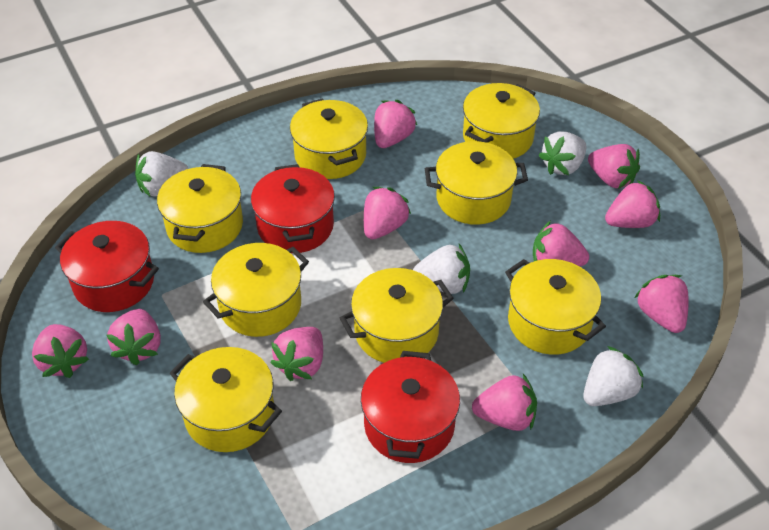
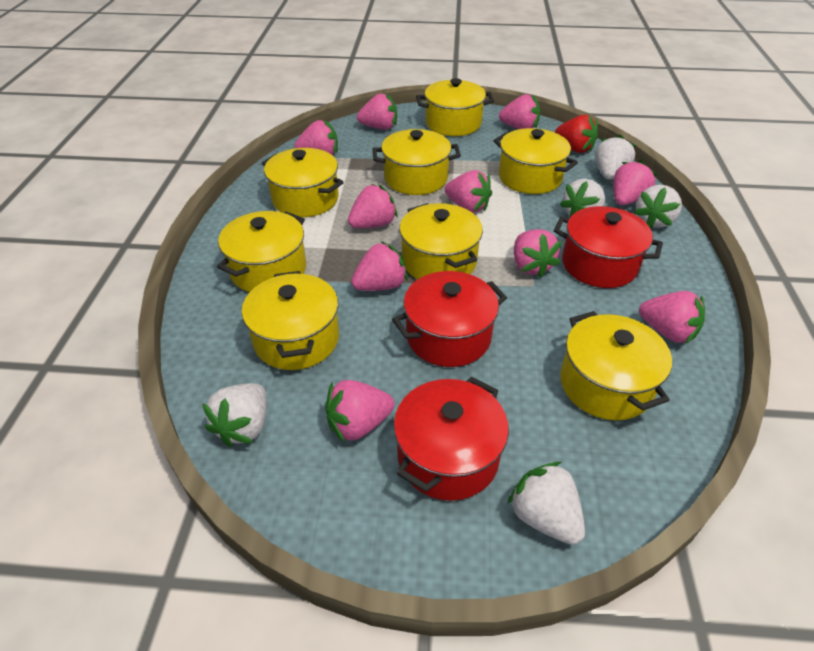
red strawberry: 0 -> 1
white strawberry: 4 -> 5

